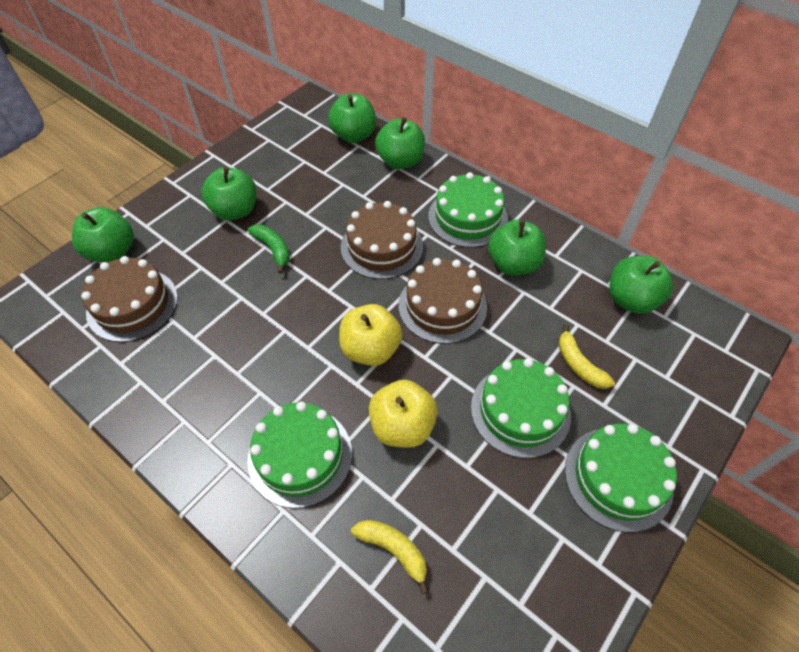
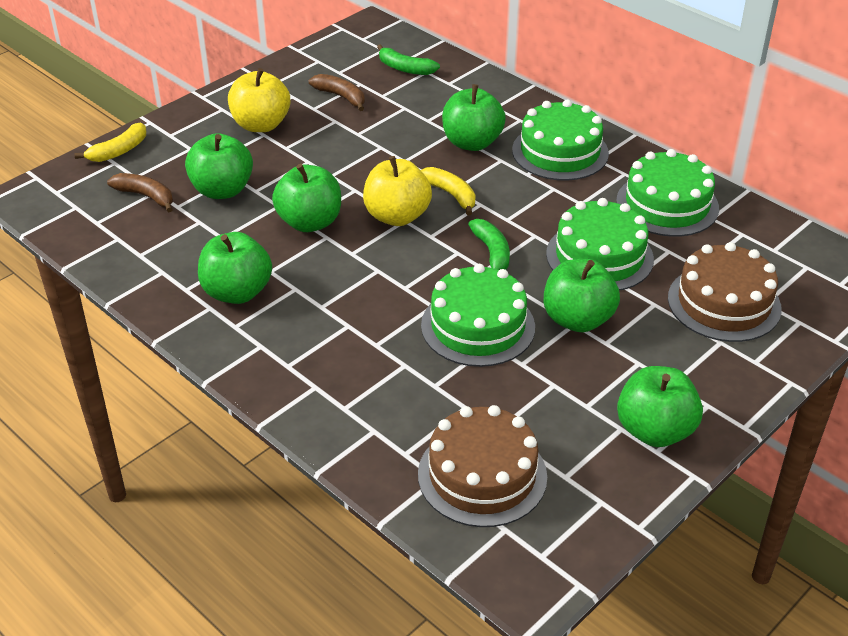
brown banana: 0 -> 2
brown cake: 3 -> 2
green banana: 1 -> 2

